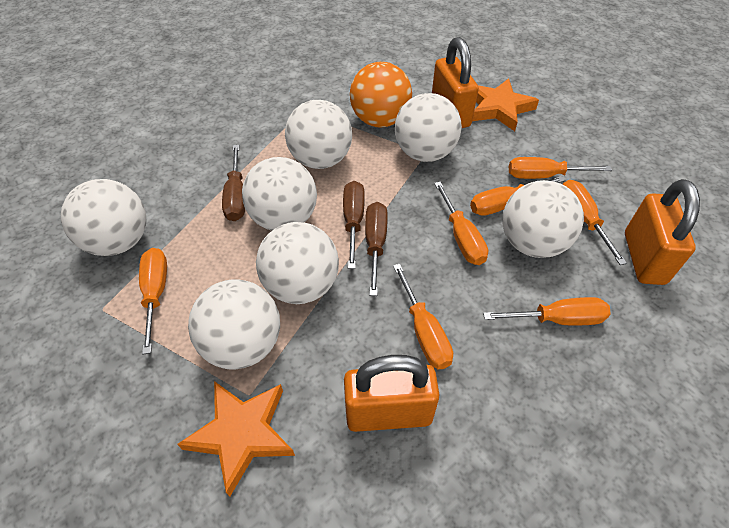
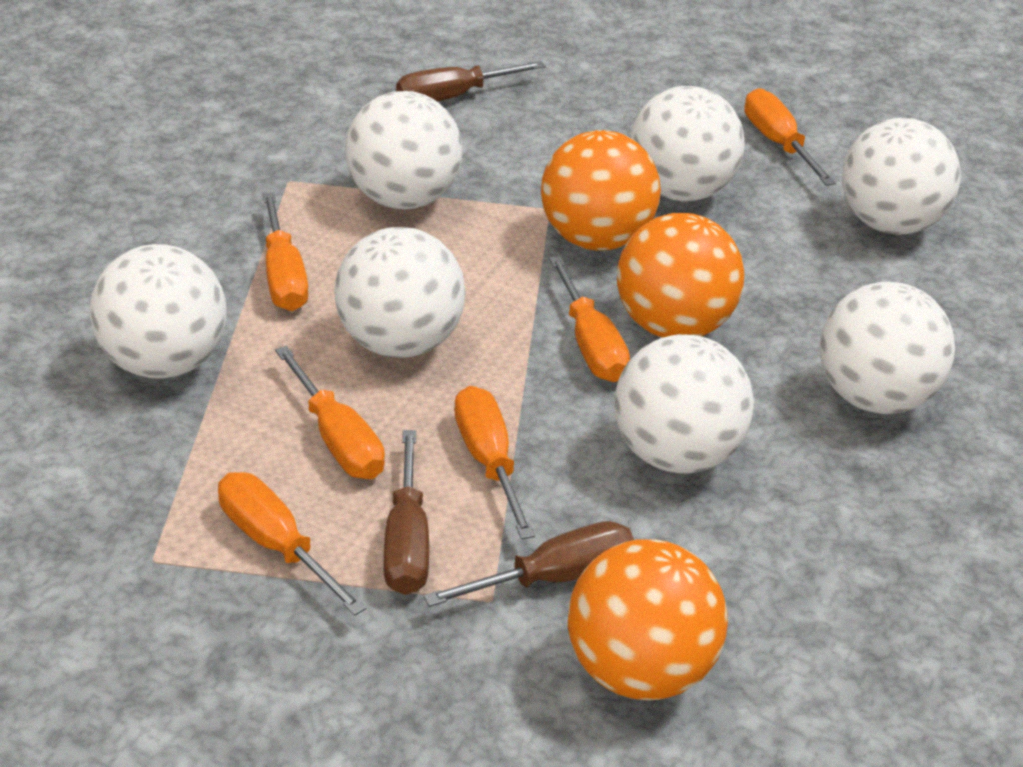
orange ball: 1 -> 3
orange padlock: 3 -> 0
orange screwdriver: 7 -> 6
orange star: 2 -> 0

